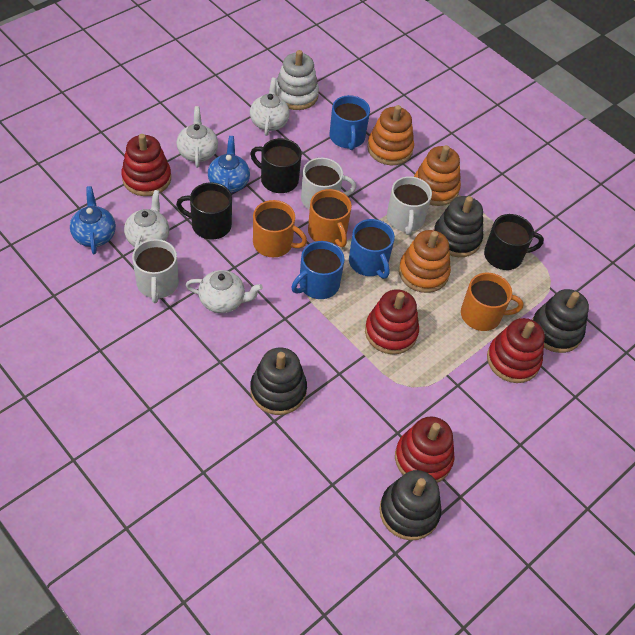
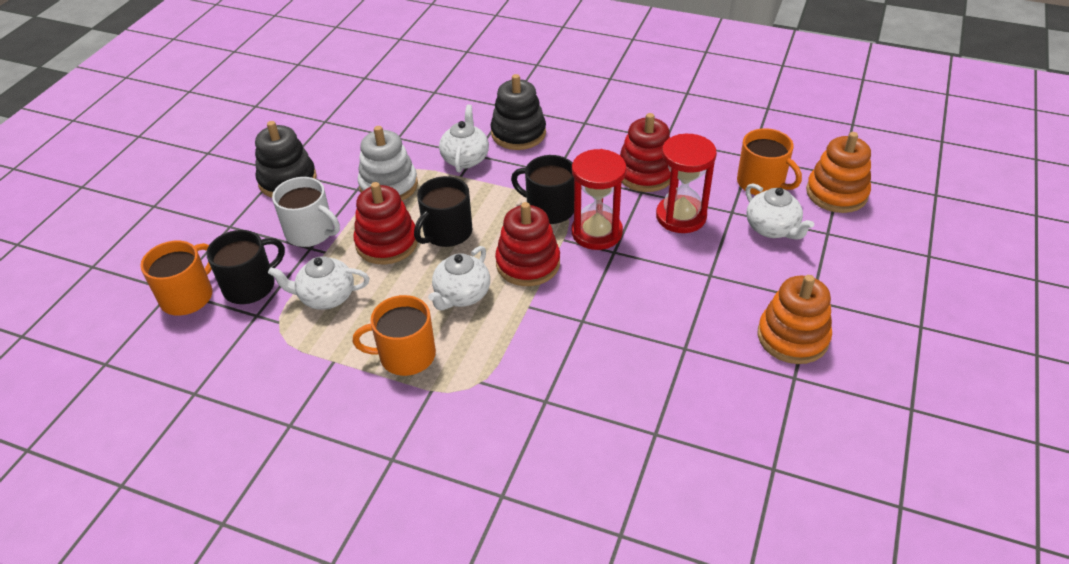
black stacking toy: 4 -> 2
blue mug: 3 -> 0
blue teapot: 2 -> 0
orange stacking toy: 3 -> 2
red hourglass: 0 -> 2
red stacking toy: 4 -> 3
white mug: 3 -> 1

